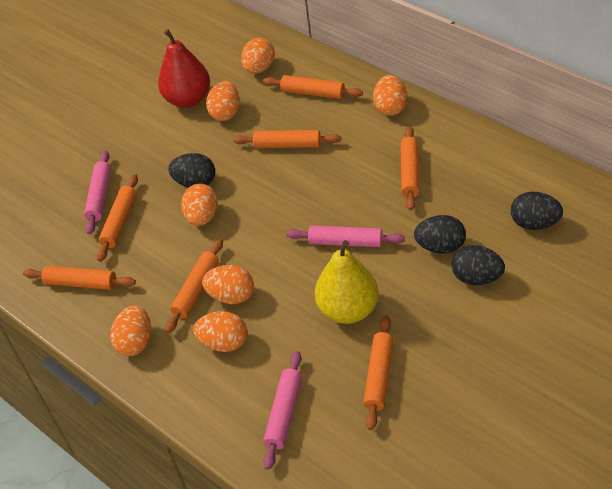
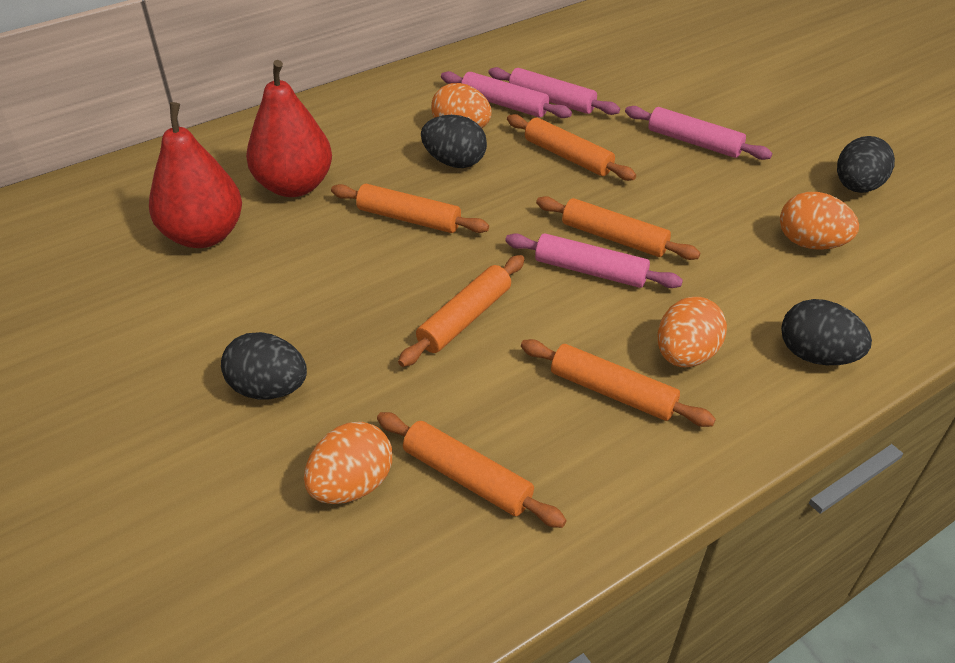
orange egg: 7 -> 4
orange rolling pin: 7 -> 6
pink rolling pin: 3 -> 4
red pear: 1 -> 2
yellow pear: 1 -> 0

